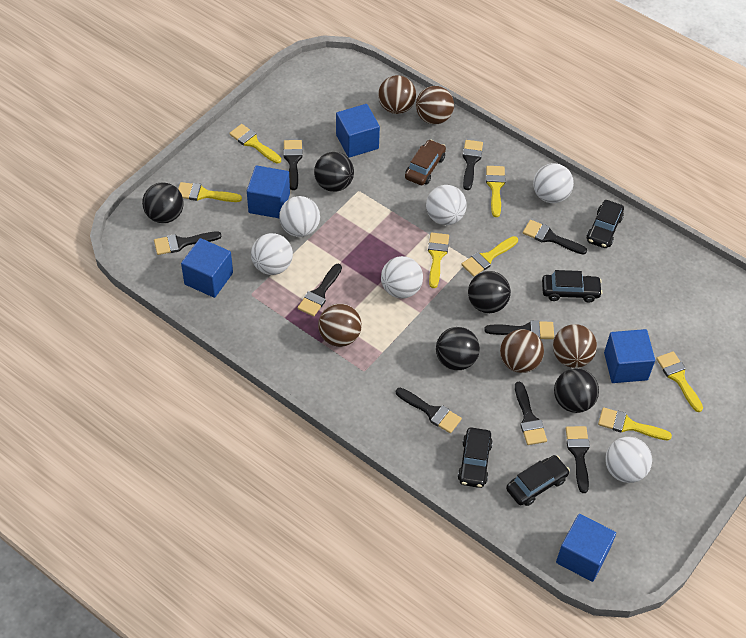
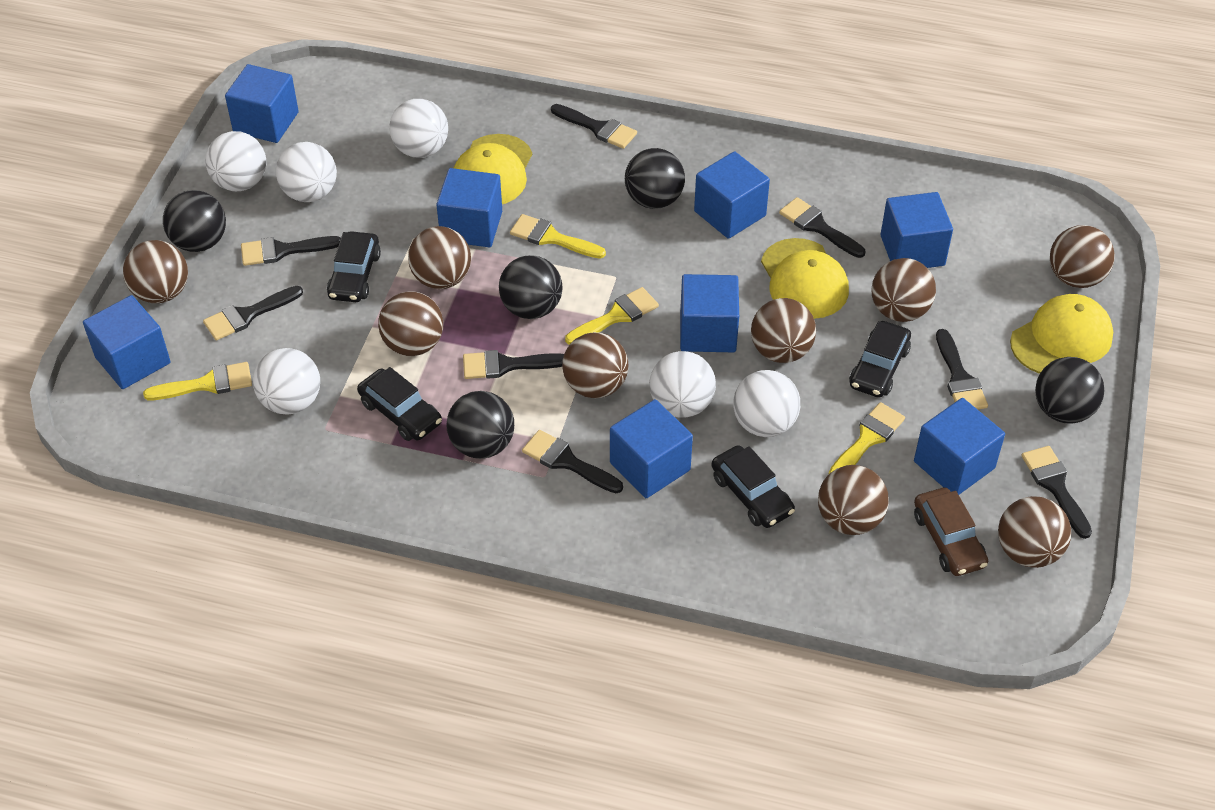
black brush: 9 -> 8
blue cube: 5 -> 8
brown ball: 5 -> 9
yellow brush: 7 -> 4
yellow cap: 0 -> 3

